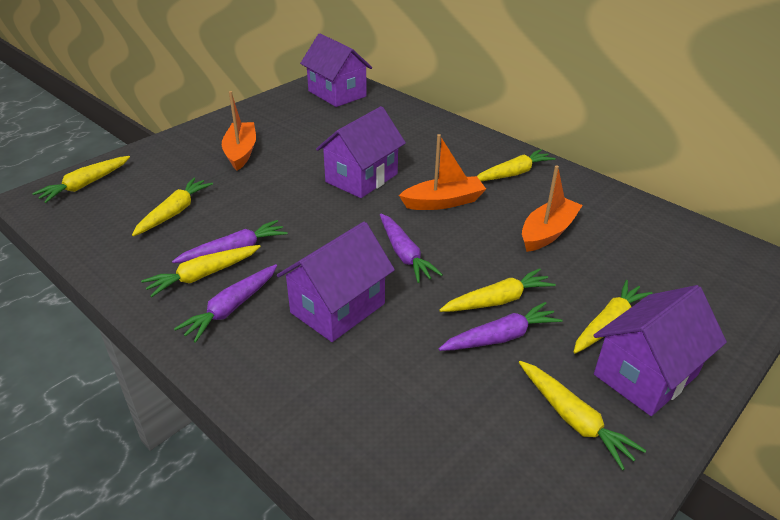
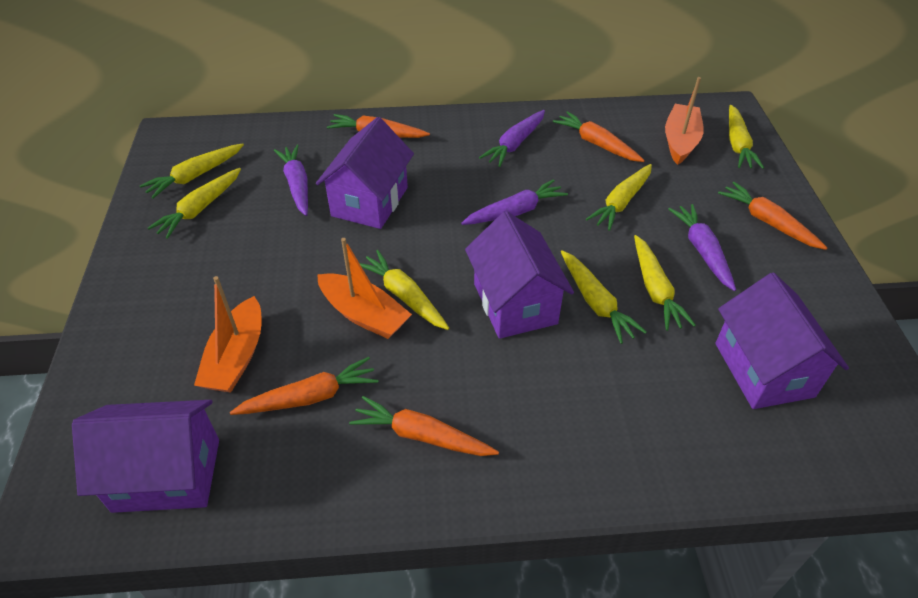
orange carrot: 0 -> 5

